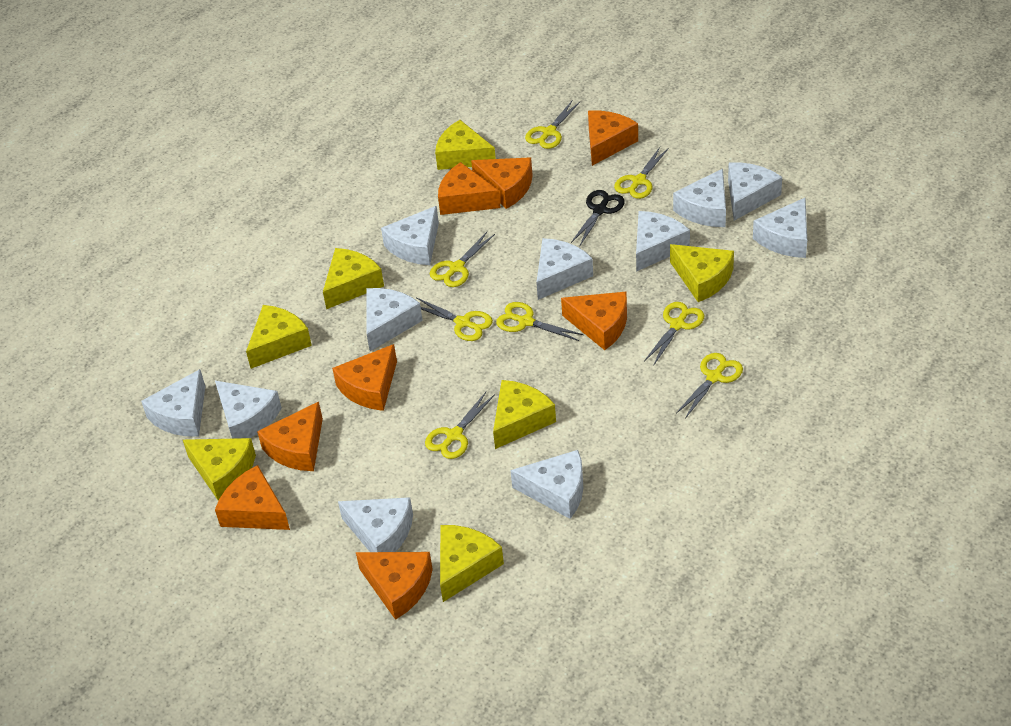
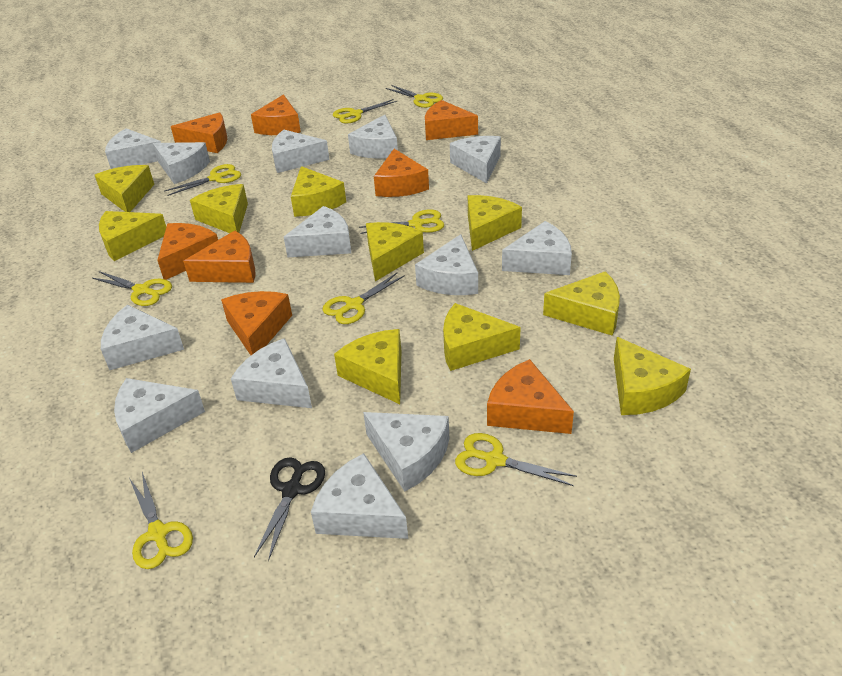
white cheese: 11 -> 13
yellow cheese: 7 -> 10

